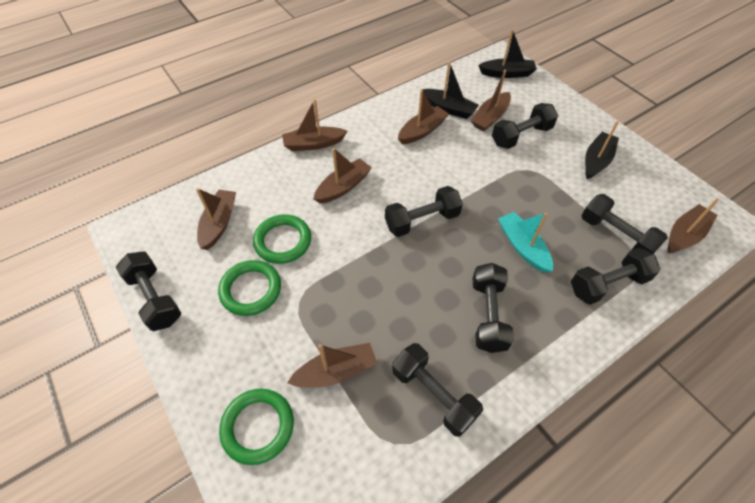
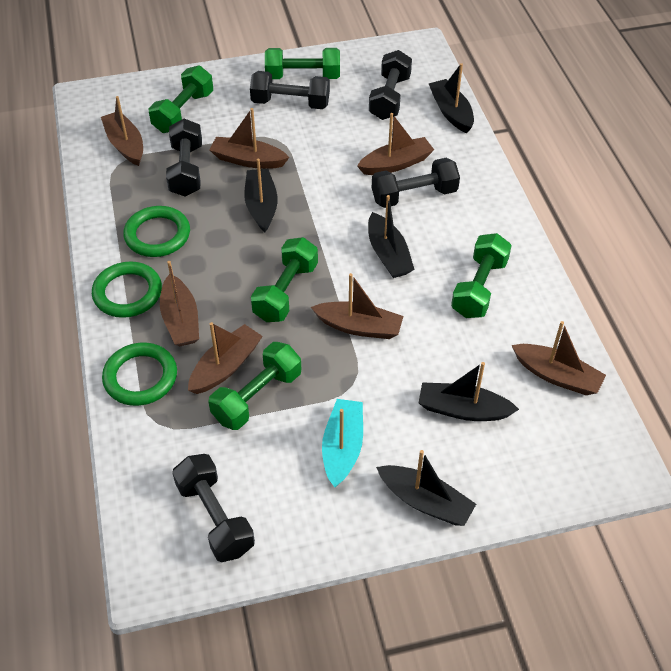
black boat: 3 -> 5
black dumbbell: 7 -> 5
green dumbbell: 0 -> 5

